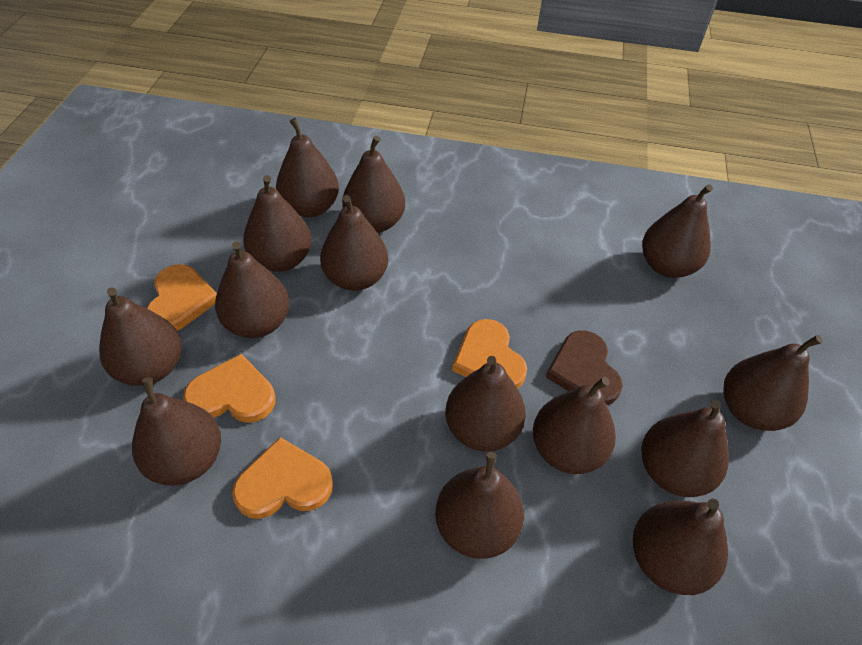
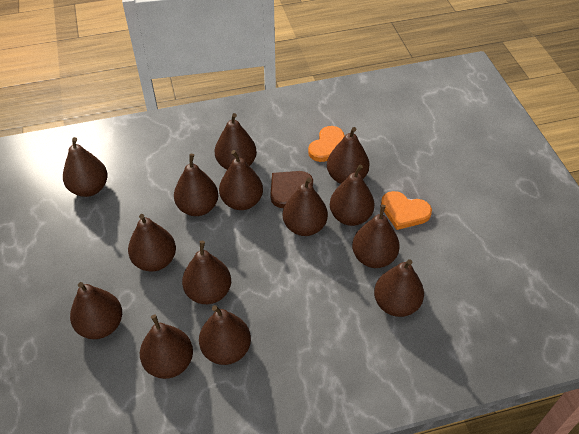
orange heart: 4 -> 2

